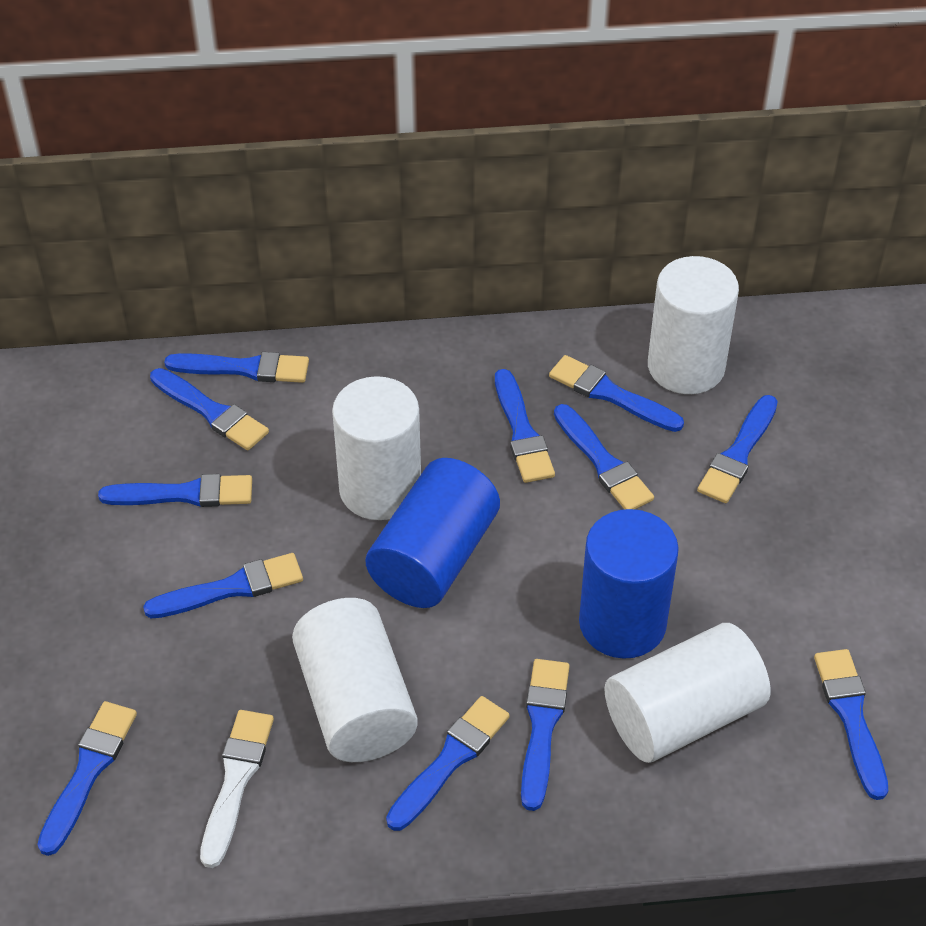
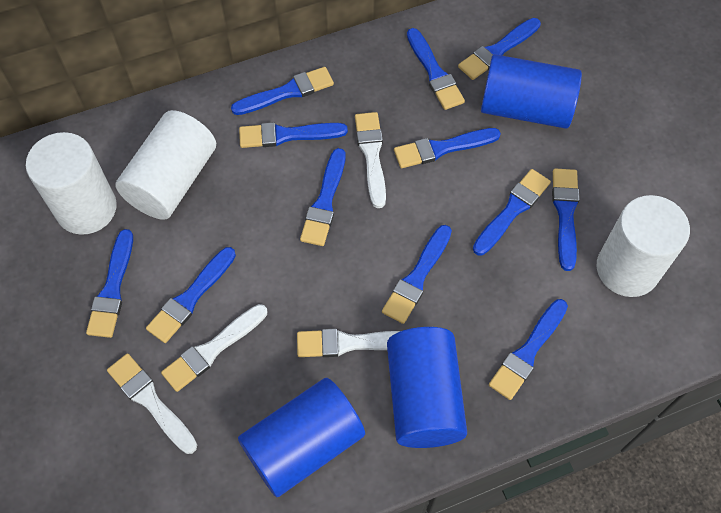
blue cylinder: 2 -> 3
white brush: 1 -> 4
white cylinder: 4 -> 3

